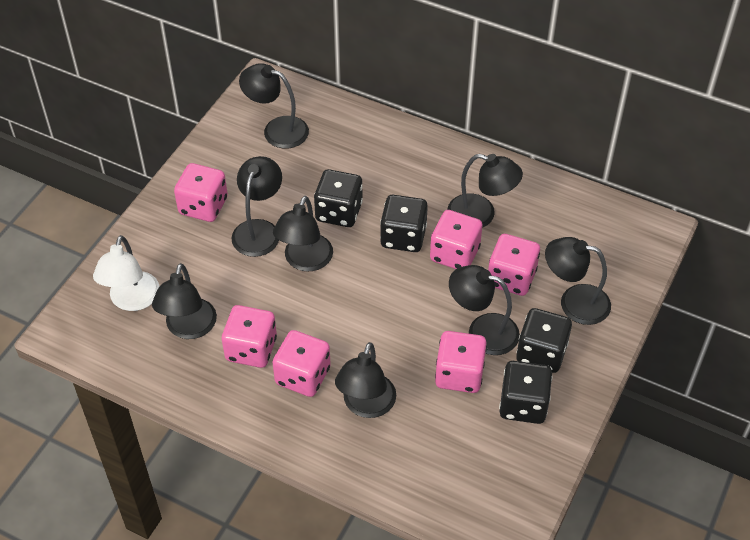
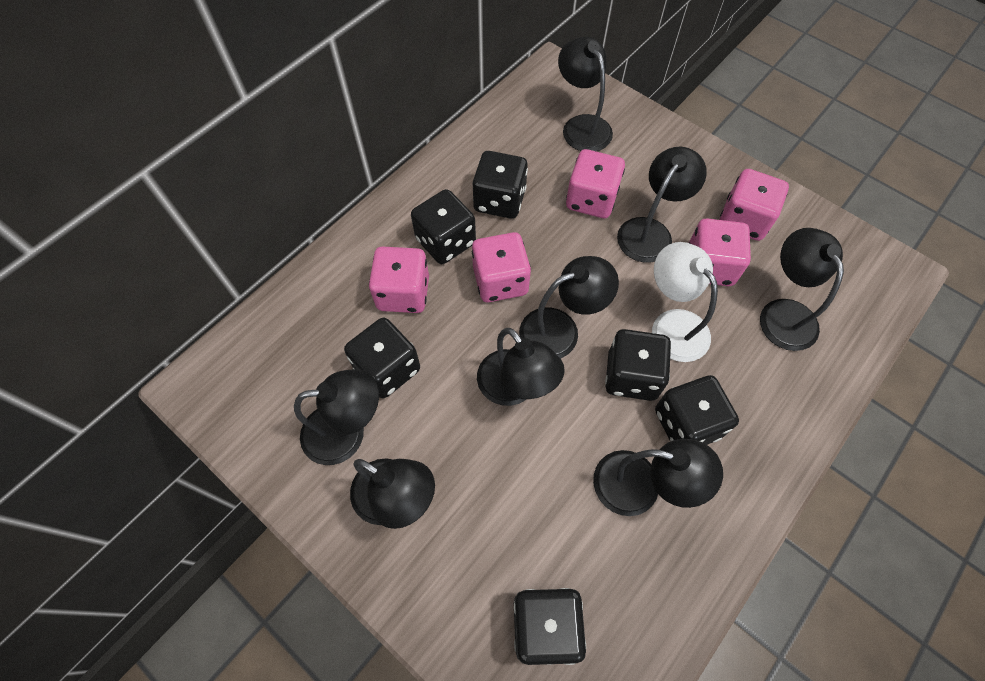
black dice: 4 -> 6
pink dice: 6 -> 5

